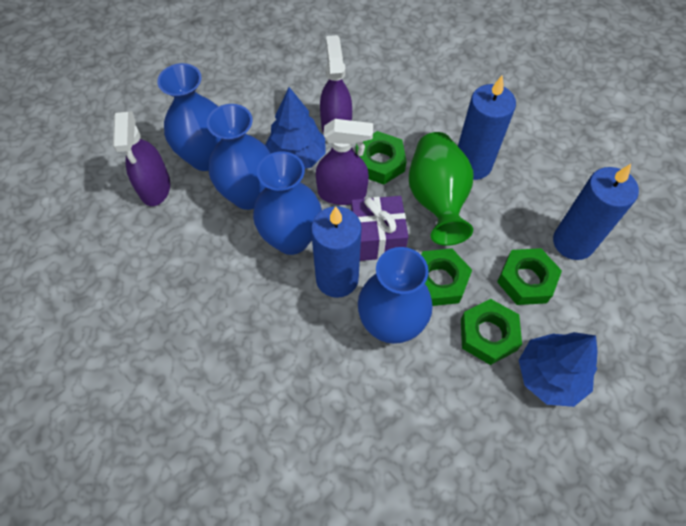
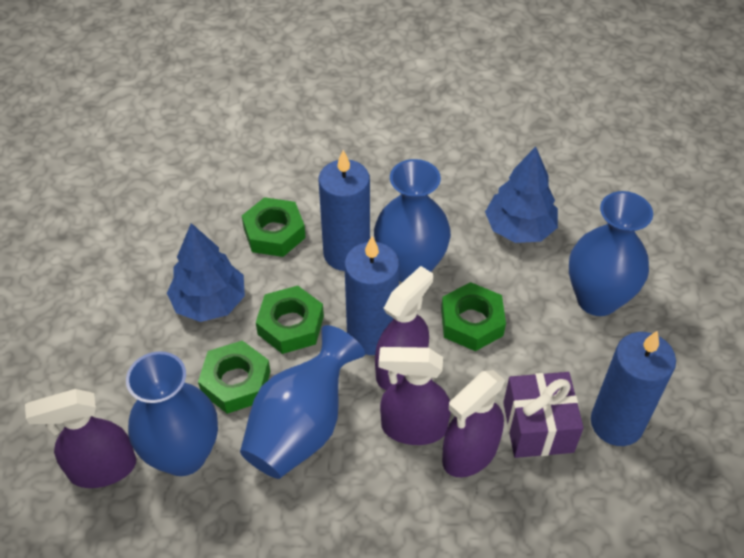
green vase: 1 -> 0
purple spray bottle: 3 -> 4

